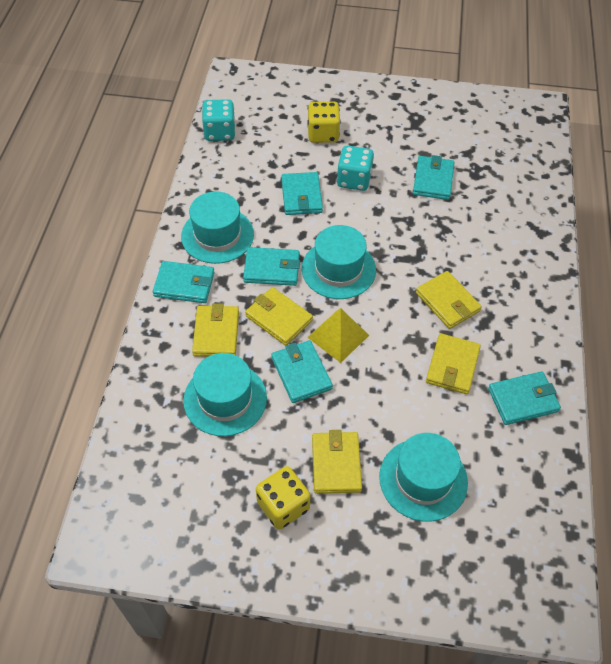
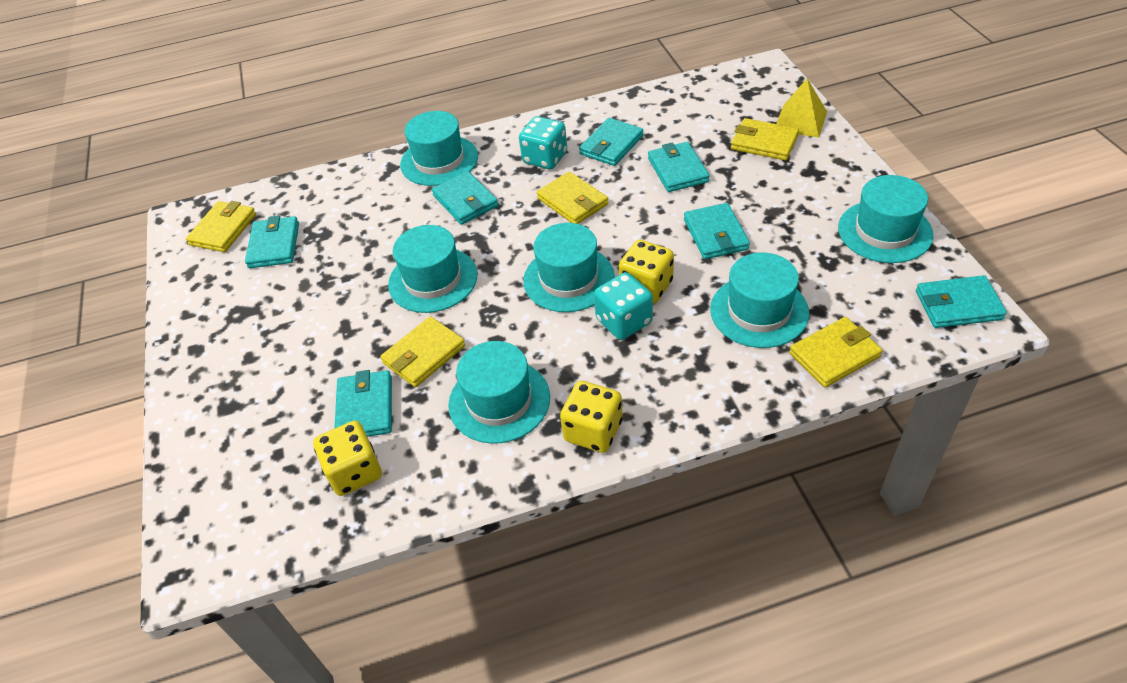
turquoise hat: 4 -> 6
turquoise wallet: 6 -> 7
yellow dice: 2 -> 3

